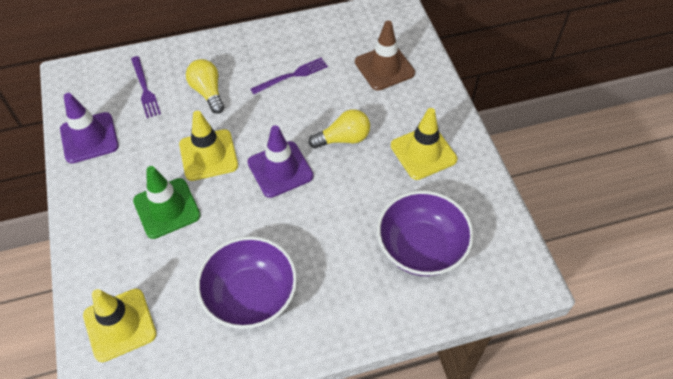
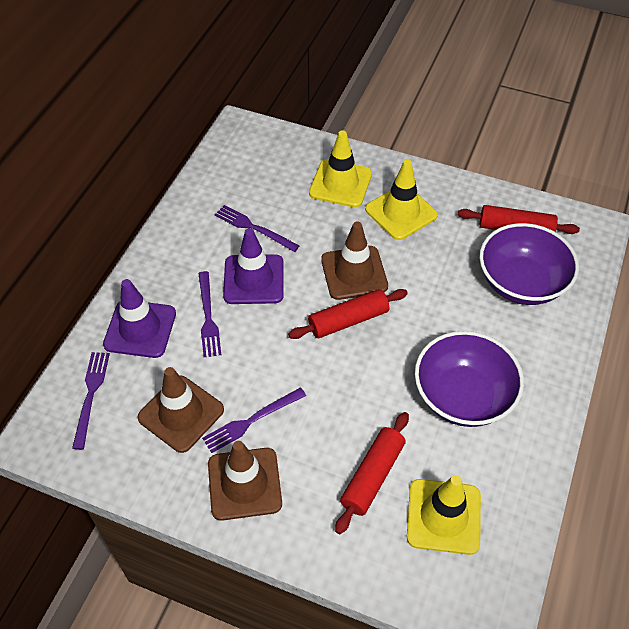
brown traffic cone: 1 -> 3
green traffic cone: 1 -> 0
purple fork: 2 -> 4
red rolling pin: 0 -> 3
yellow light bulb: 2 -> 0

